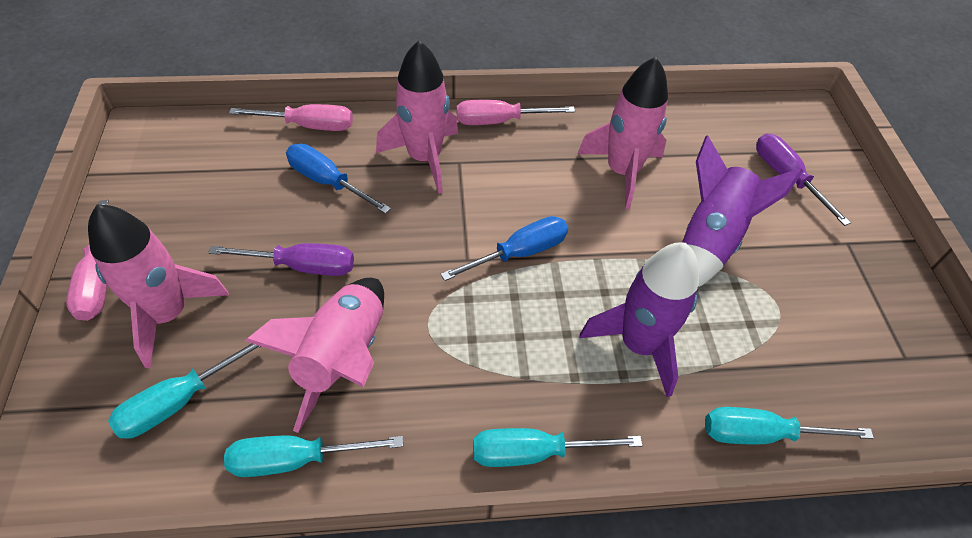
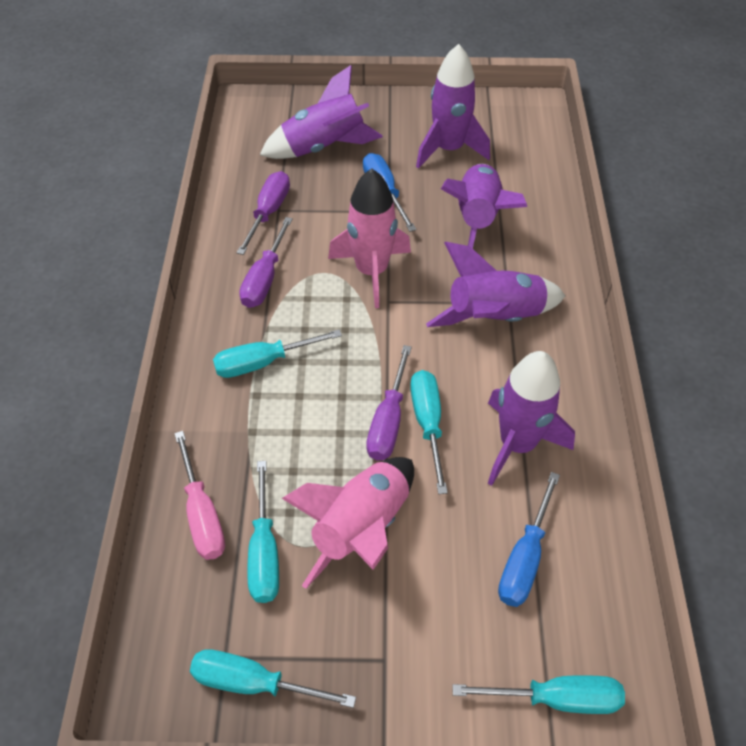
pink rocket: 4 -> 2
pink screwdriver: 3 -> 1
purple rocket: 2 -> 5
purple screwdriver: 2 -> 3
turquoise screwdriver: 4 -> 5

